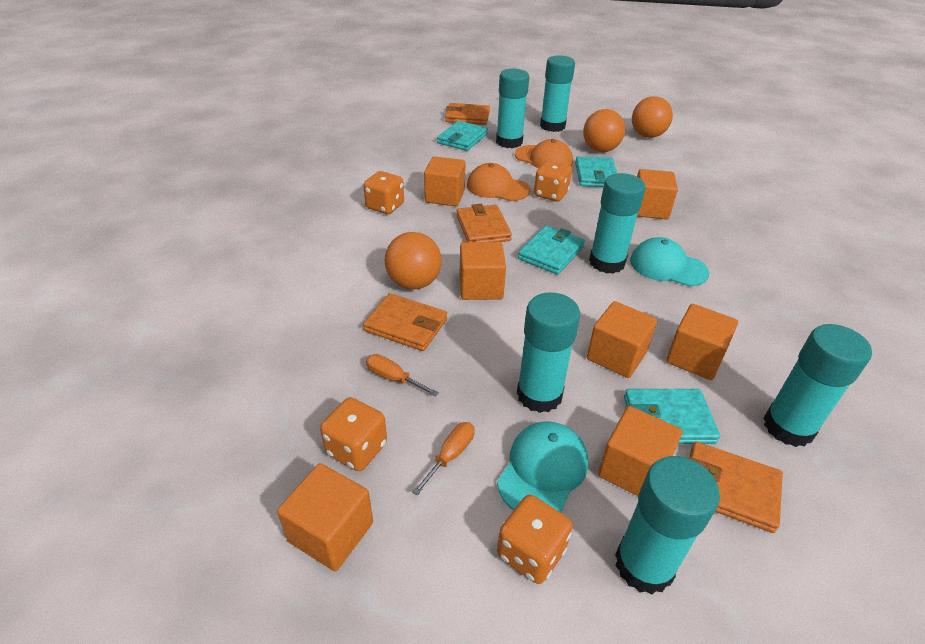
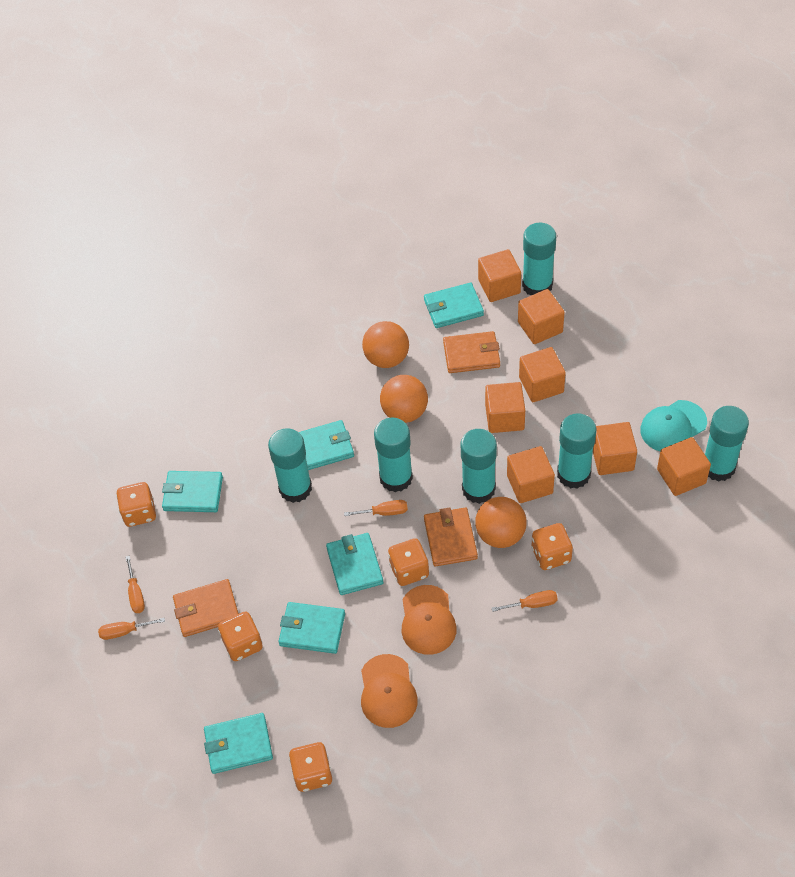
orange dice: 4 -> 5
orange screwdriver: 2 -> 4
orange wallet: 4 -> 3
turquoise cap: 2 -> 1
turquoise wallet: 4 -> 6

